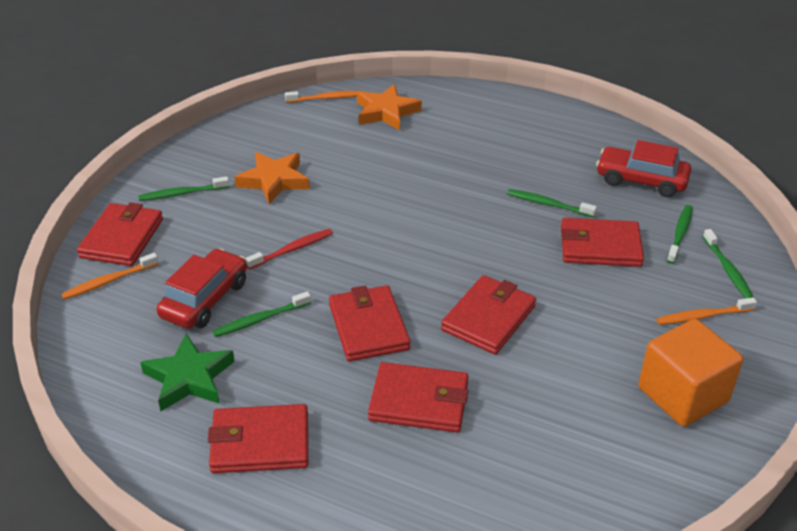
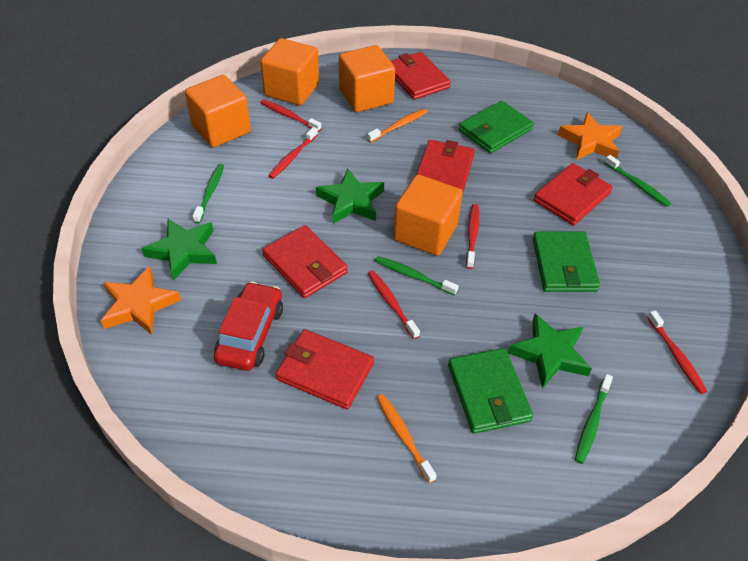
green star: 1 -> 3
green toothbrush: 5 -> 4
green wallet: 0 -> 3
orange cube: 1 -> 4
orange toothbrush: 3 -> 2
red car: 2 -> 1
red toothbrush: 1 -> 5
red wallet: 6 -> 5

